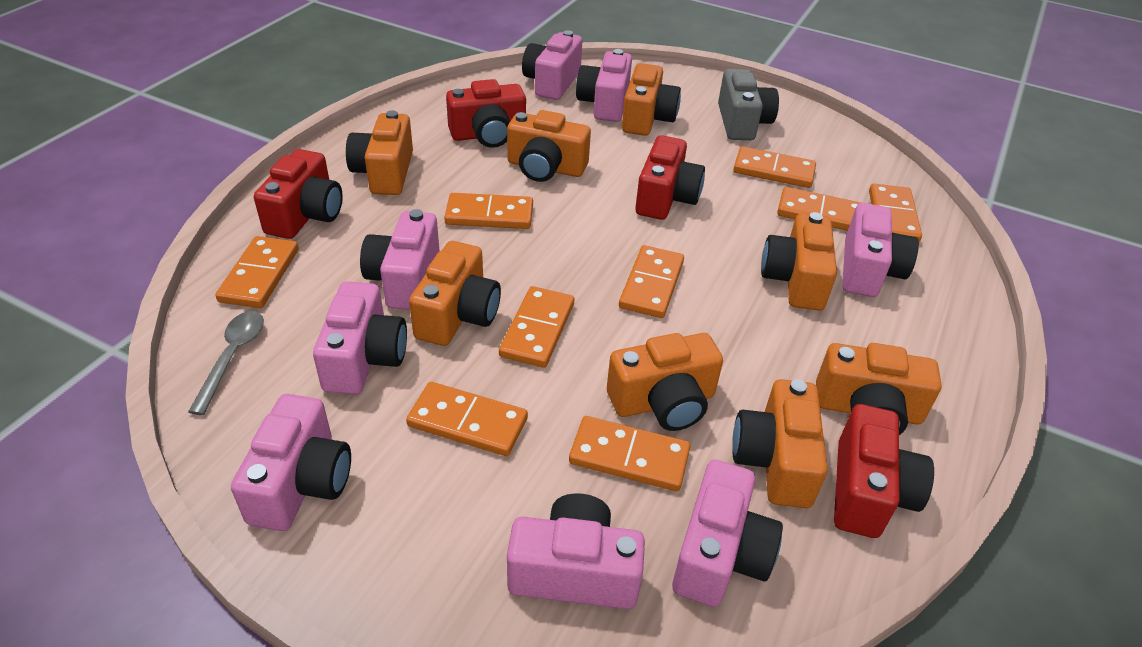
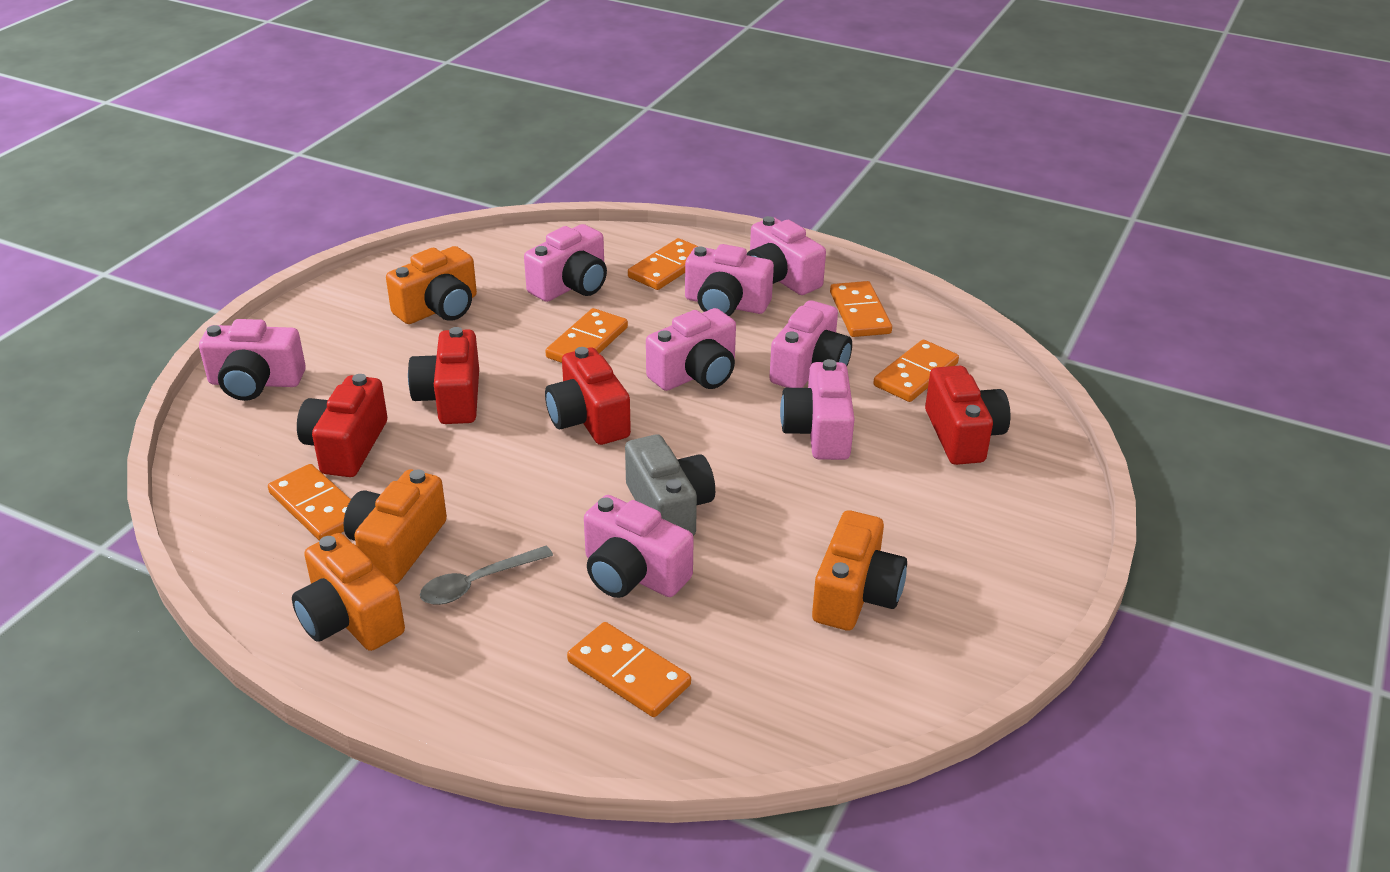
orange camera: 8 -> 4
orange domino: 9 -> 6

